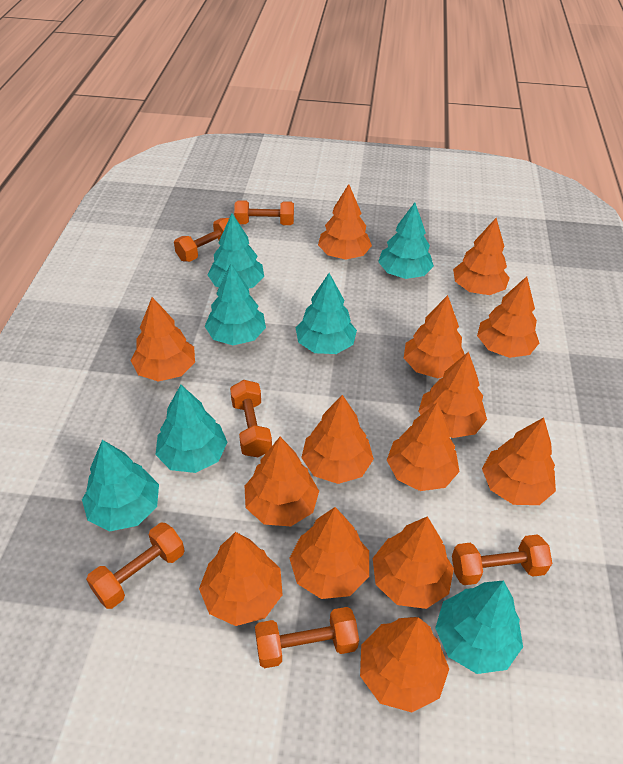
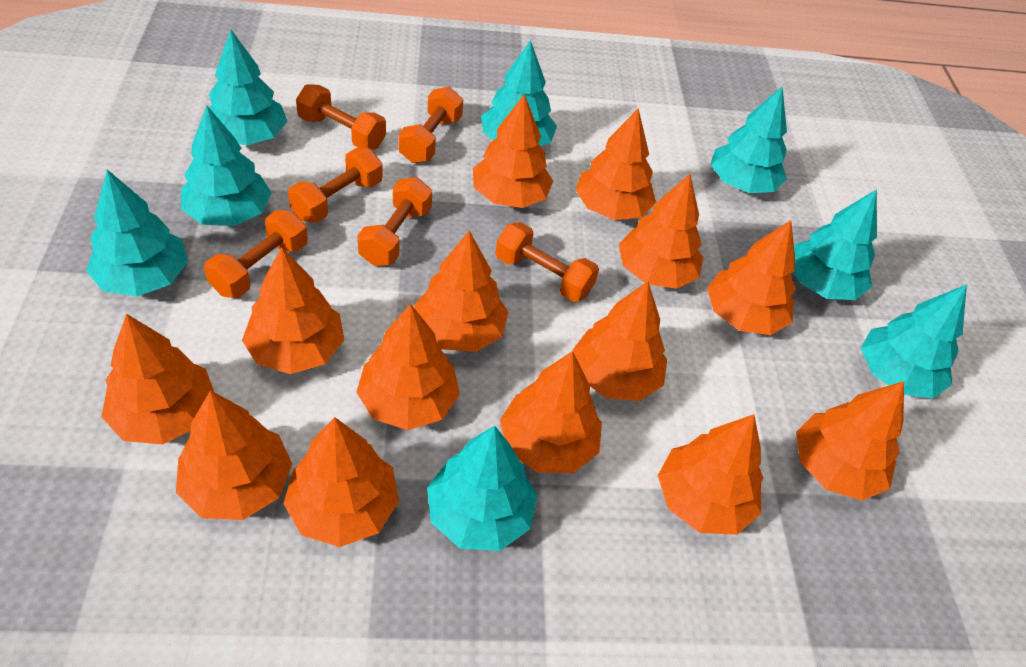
turquoise tree: 7 -> 8

